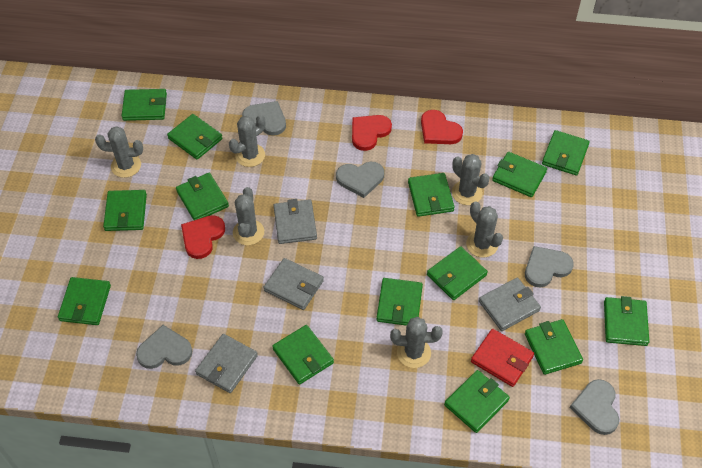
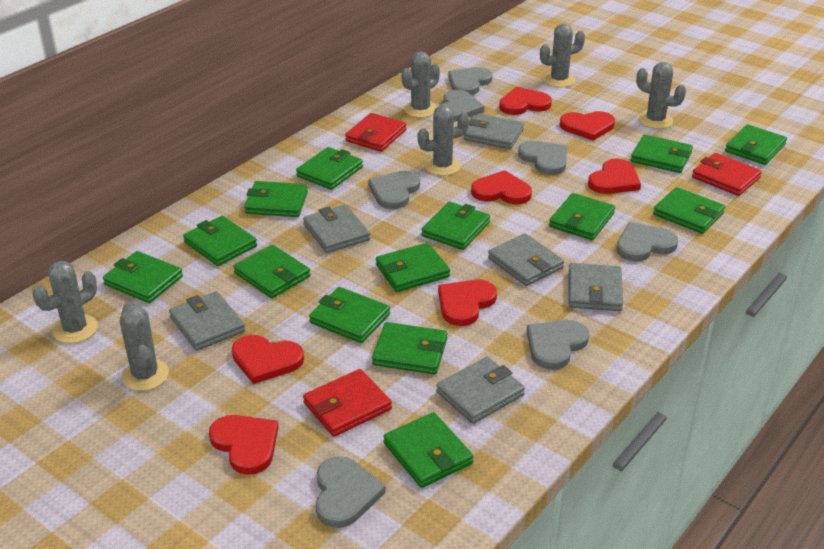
grey heart: 5 -> 7
grey wallet: 4 -> 6
red heart: 3 -> 7
red wallet: 1 -> 3

